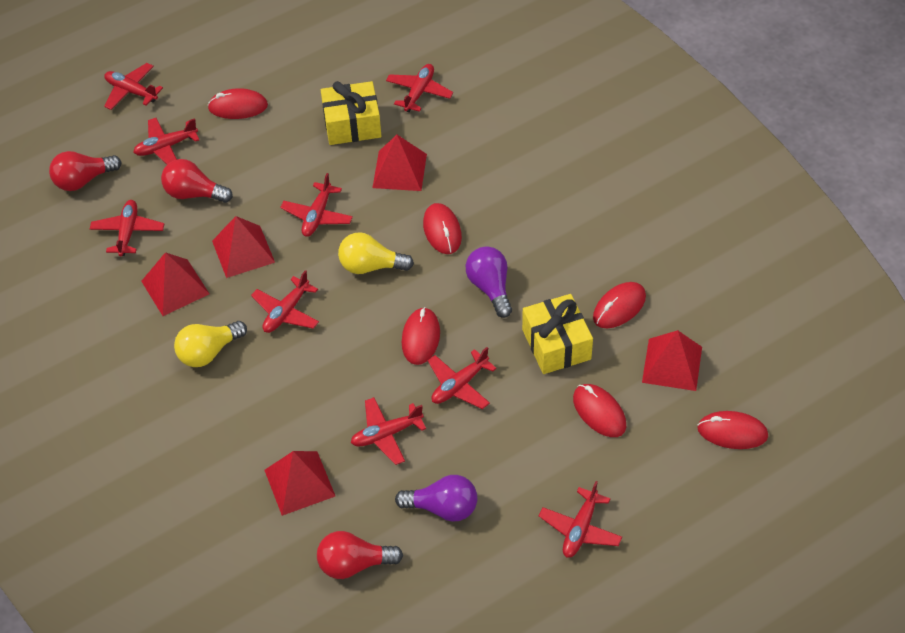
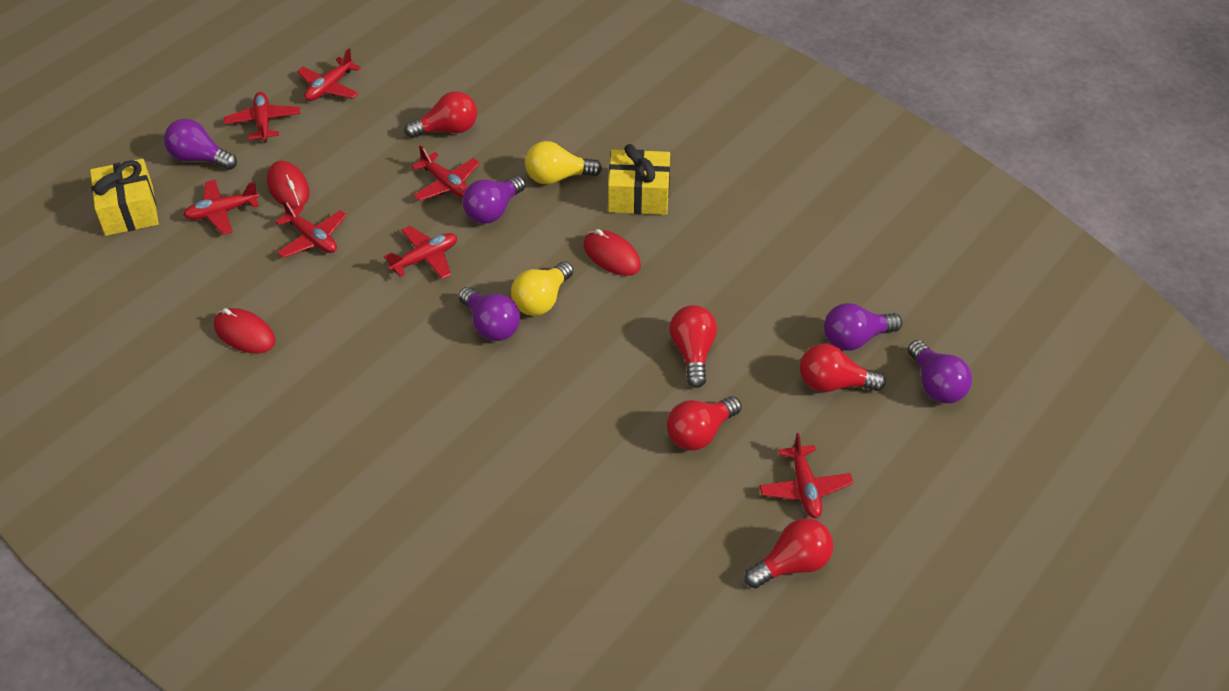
purple light bulb: 2 -> 5
red light bulb: 3 -> 5
red mouse: 6 -> 3
red plane: 9 -> 7
red pyramid: 5 -> 0

